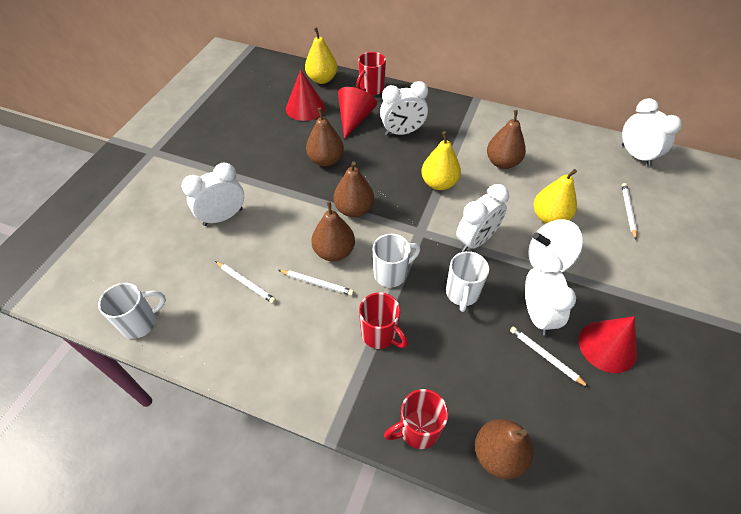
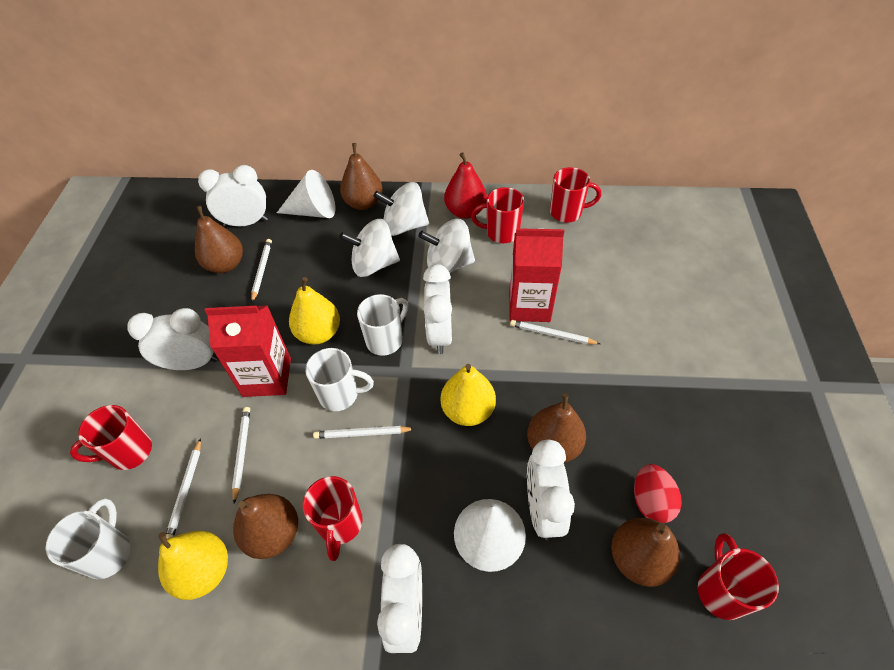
red carton: 0 -> 2
red cone: 3 -> 0
red egg: 0 -> 1
red mug: 3 -> 5
red pear: 0 -> 1
white cone: 0 -> 2
white pencil: 4 -> 5
white spinning top: 1 -> 3

